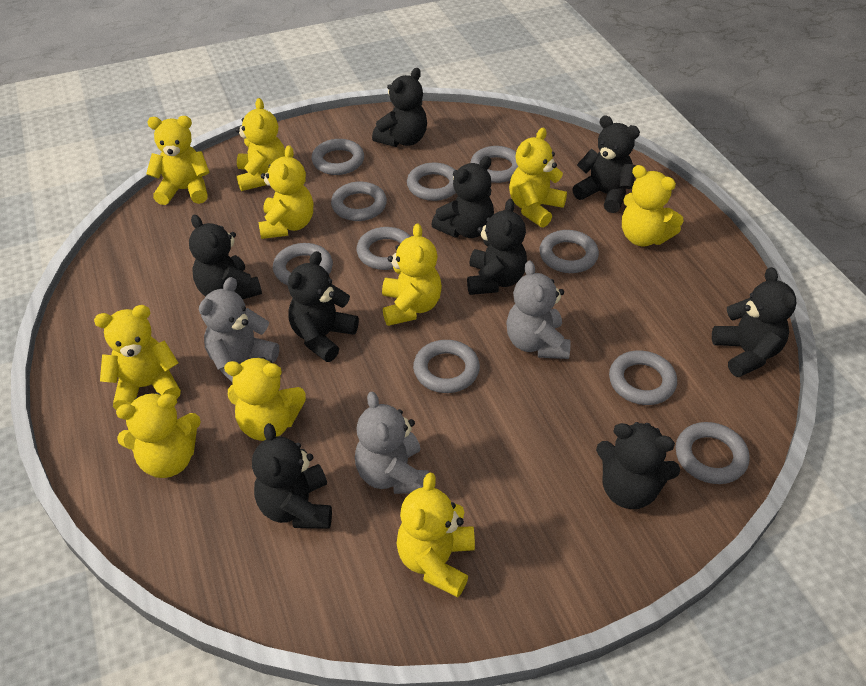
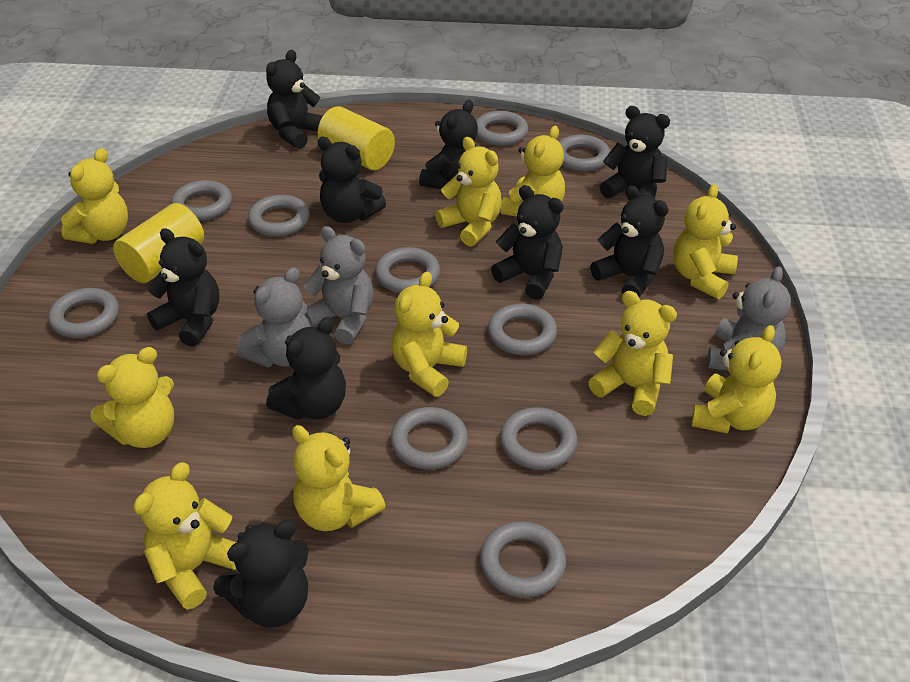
yellow cylinder: 0 -> 2

